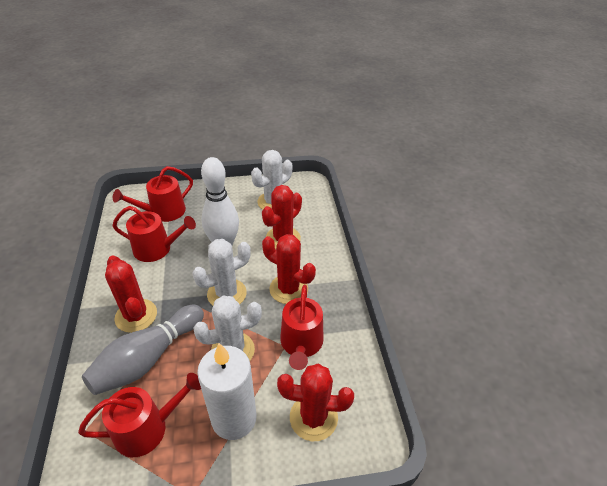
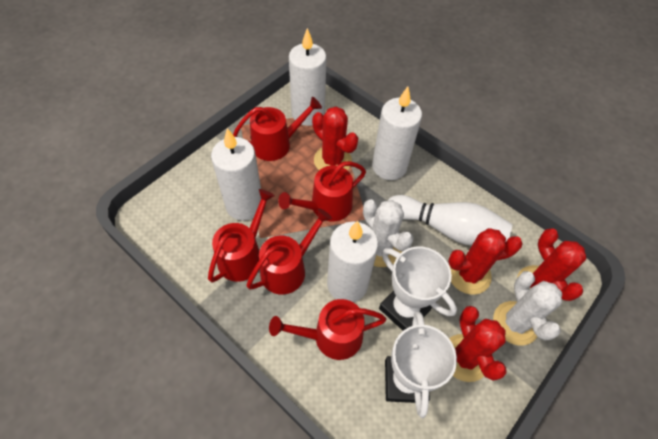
grey bowling pin: 1 -> 0
red watering can: 4 -> 5
white cactus: 3 -> 2
white candle: 1 -> 4
white trophy: 0 -> 2

